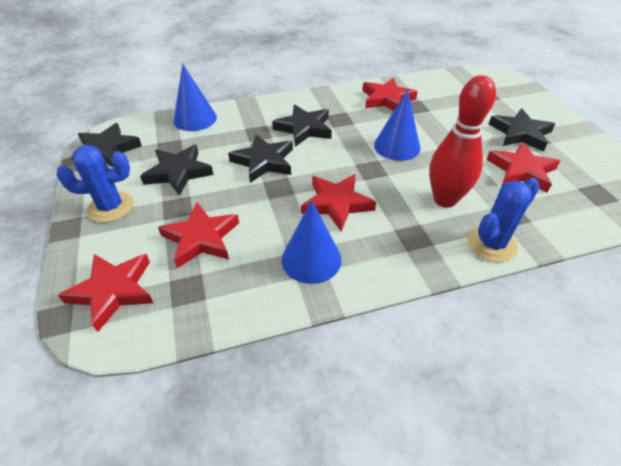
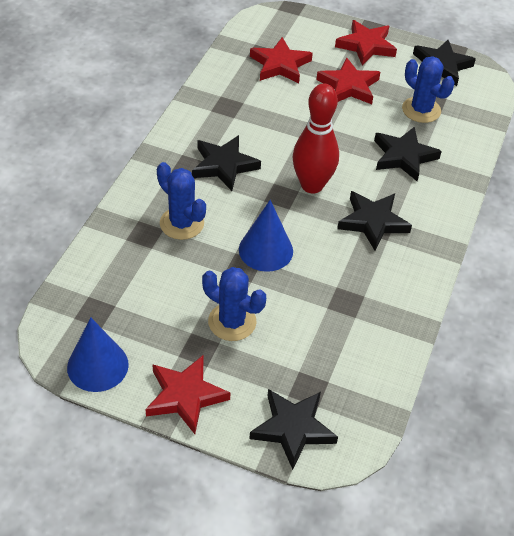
blue cactus: 2 -> 3
blue cone: 3 -> 2
red star: 5 -> 4

